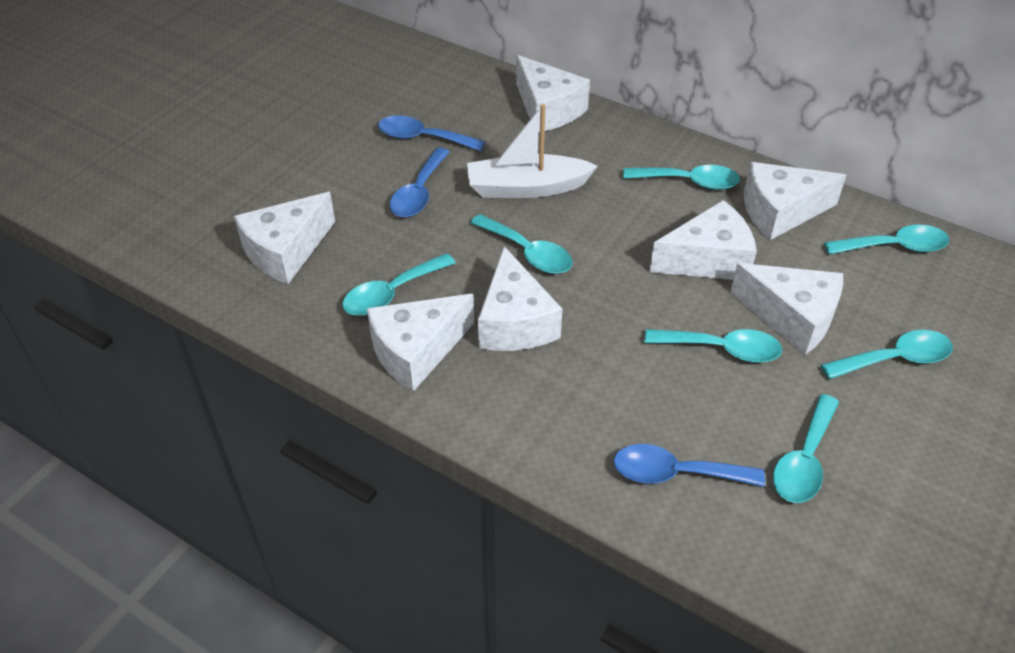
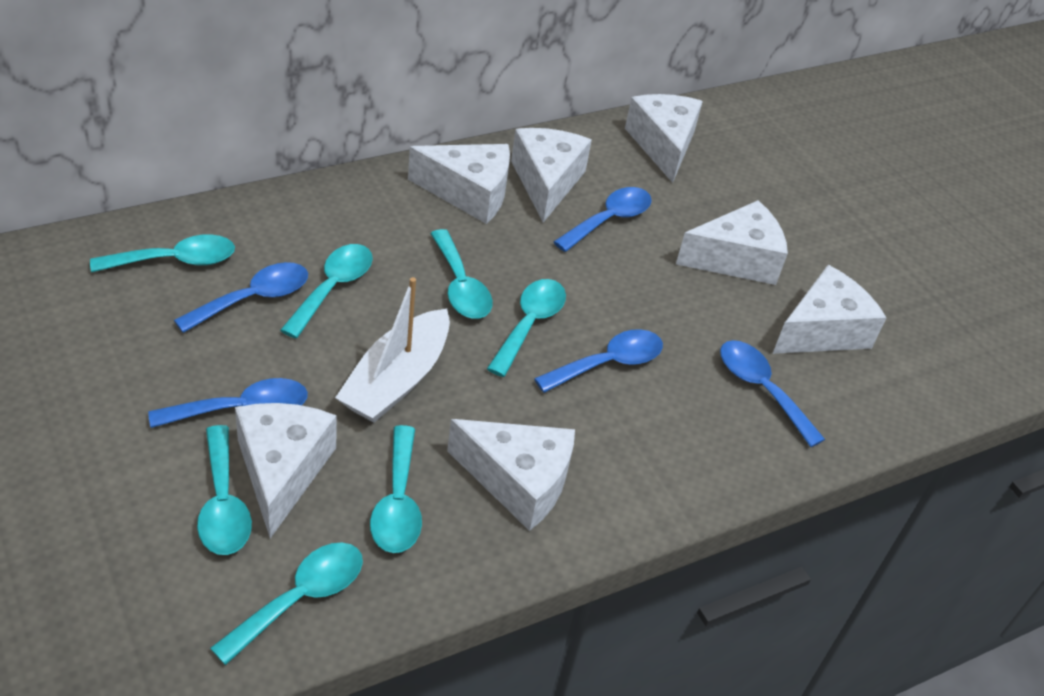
blue spoon: 3 -> 5

